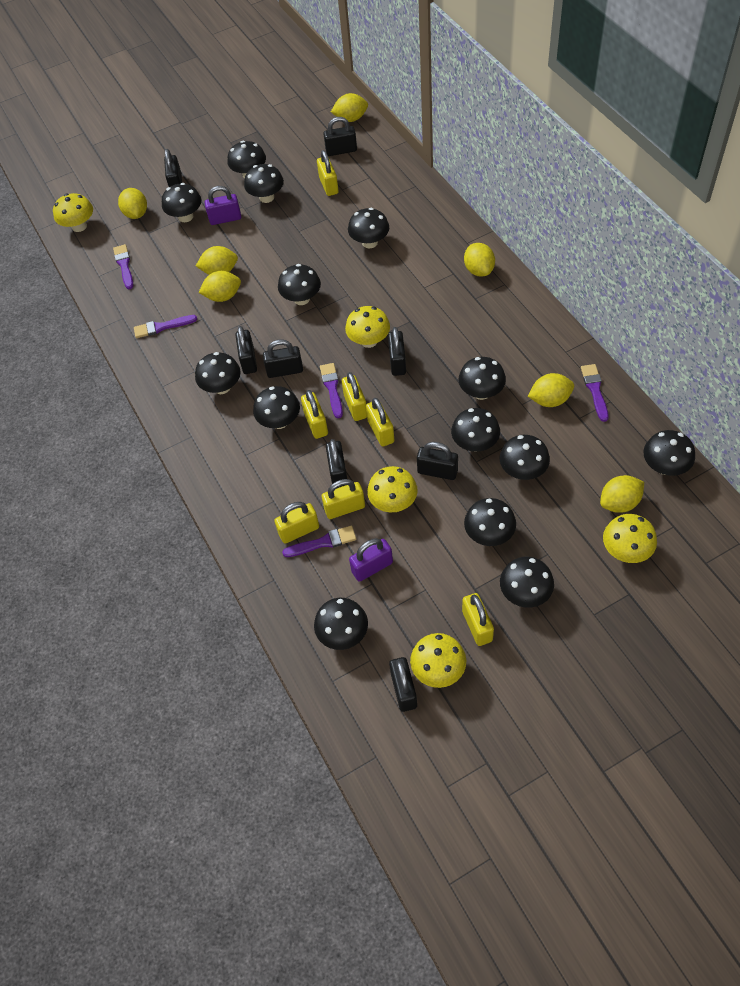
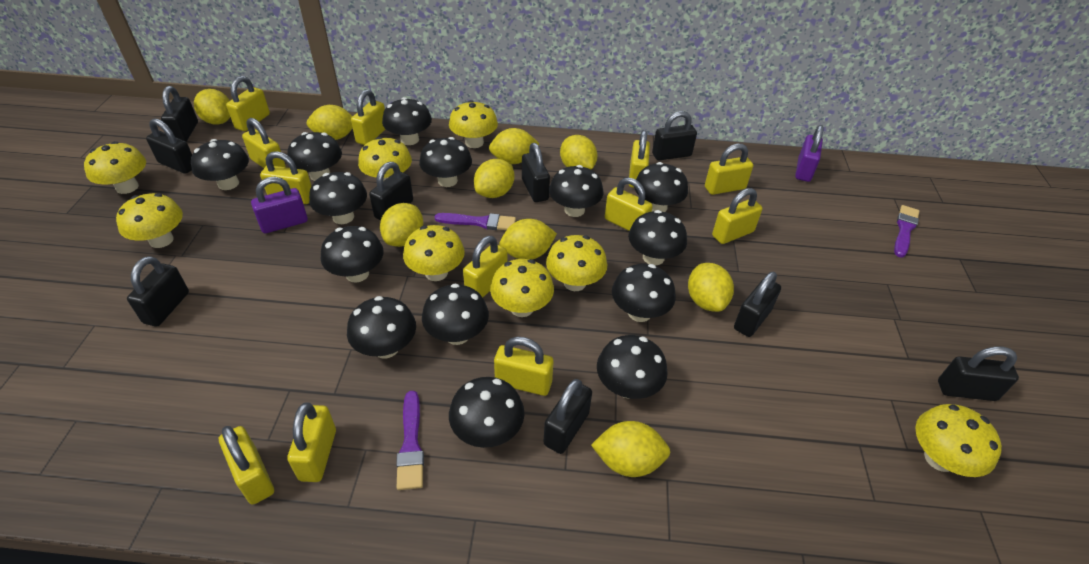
black padlock: 8 -> 9
purple brush: 5 -> 3
yellow lemon: 7 -> 9
yellow mushroom: 5 -> 8
yellow padlock: 7 -> 12

